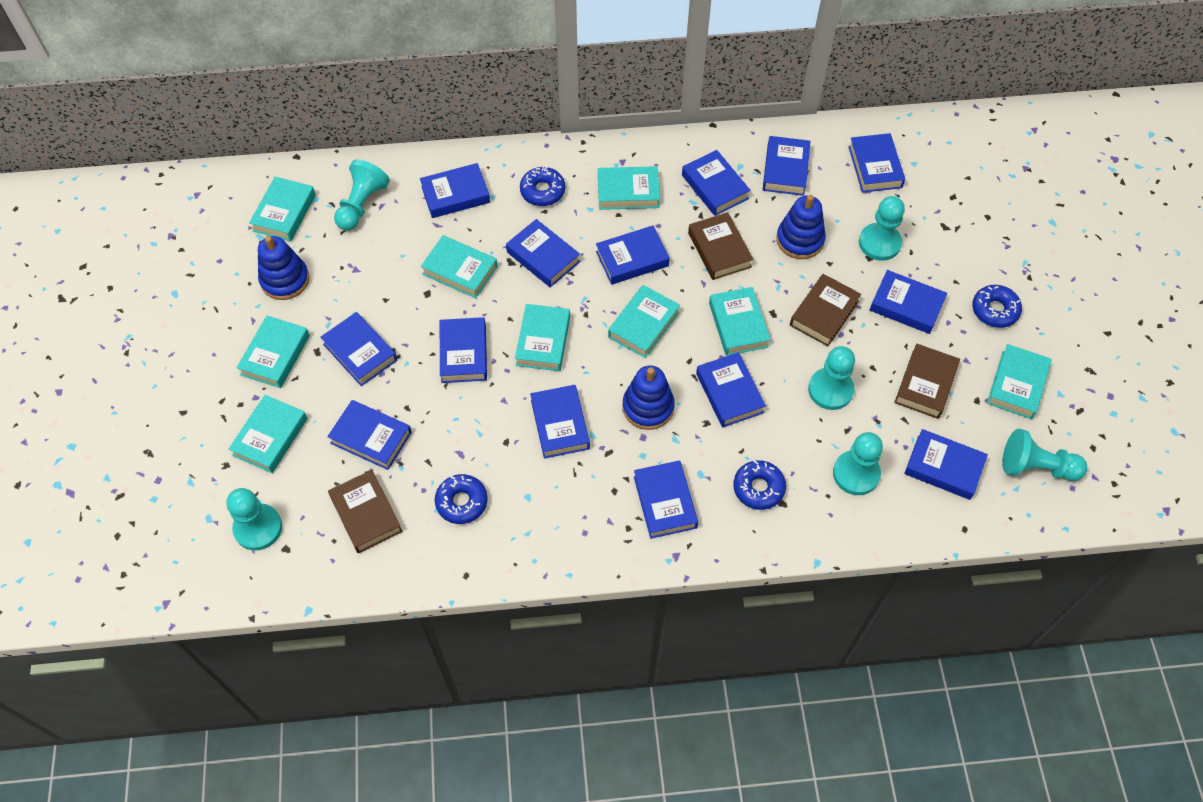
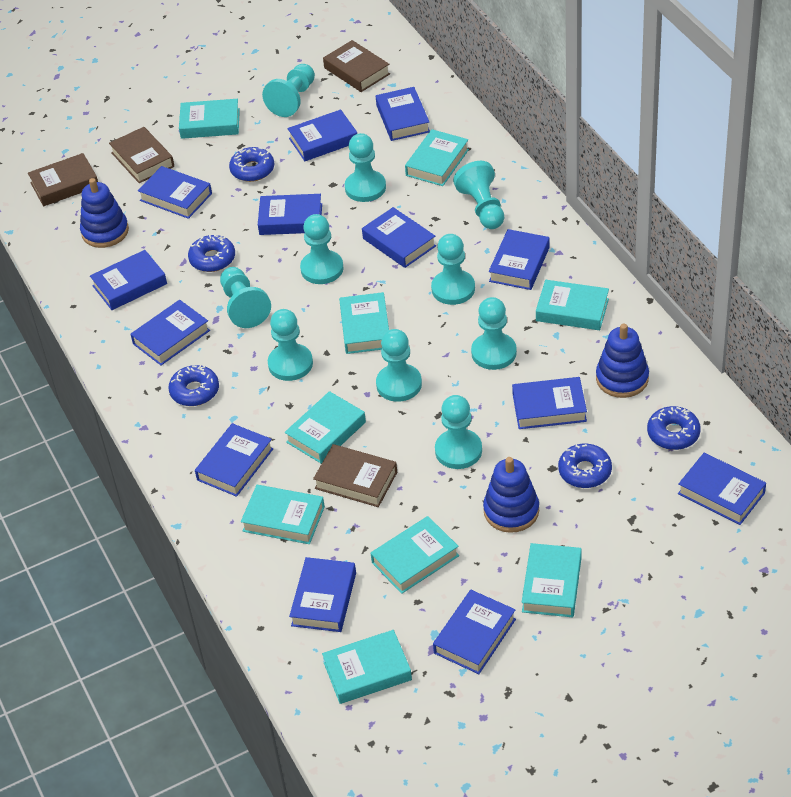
blue book: 14 -> 13
blue donut: 4 -> 5
turquoise pawn: 6 -> 10

